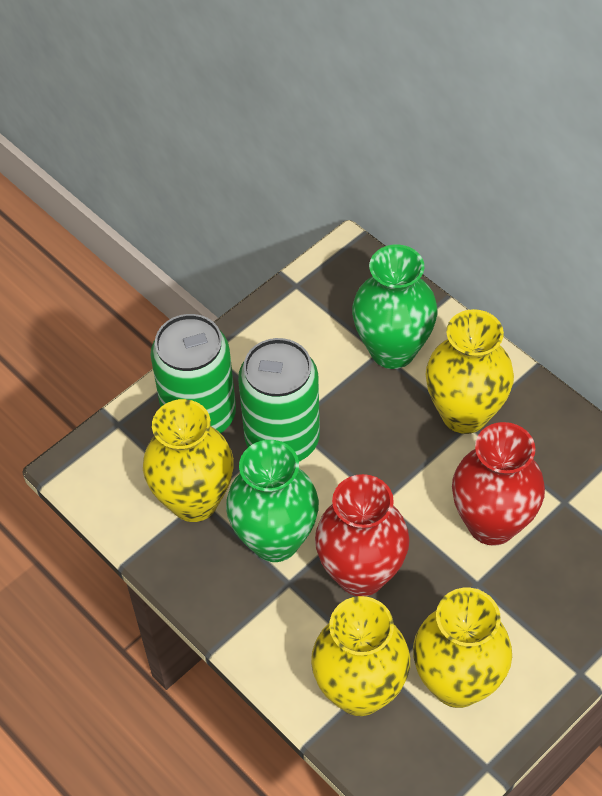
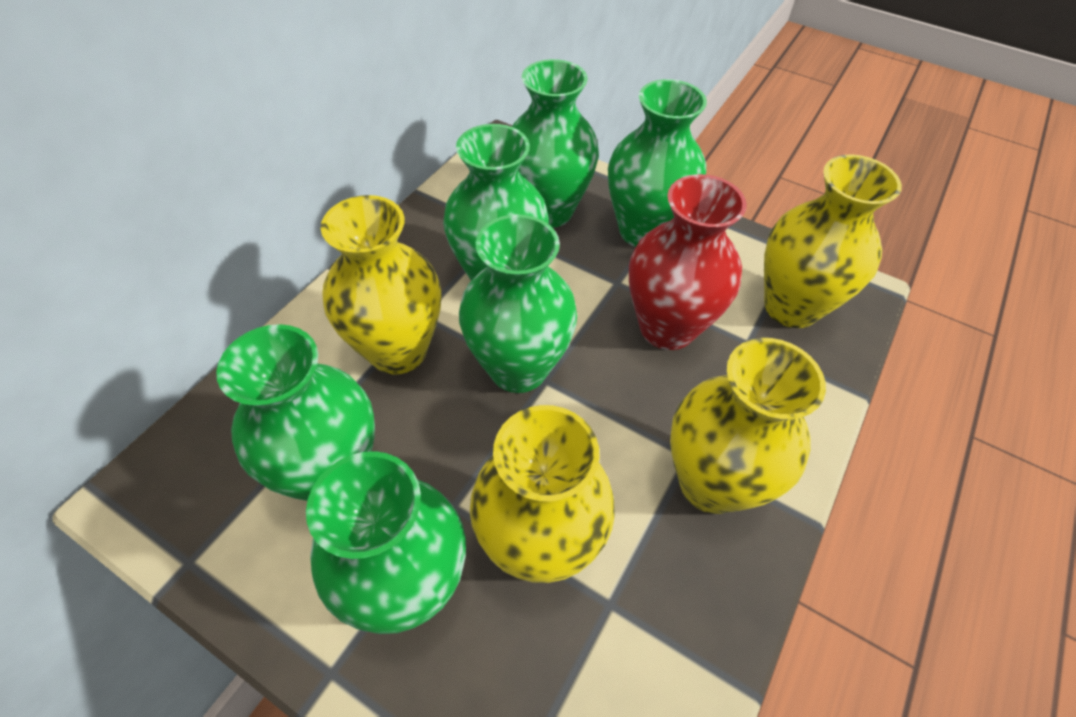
green can: 2 -> 0
green vase: 2 -> 6
red vase: 2 -> 1

